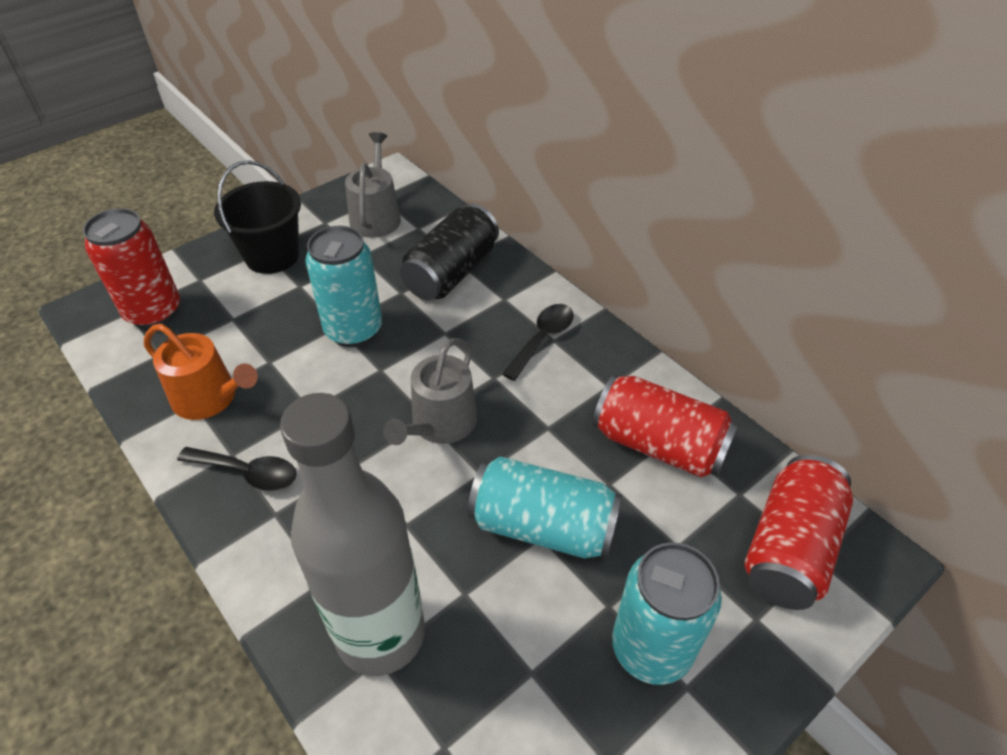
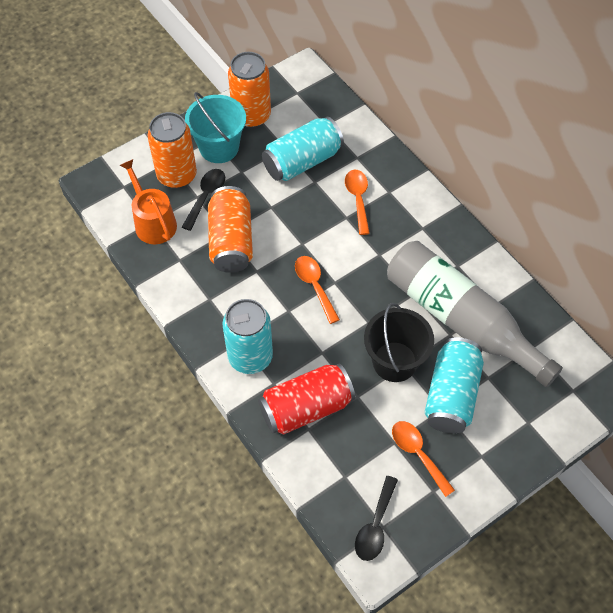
black can: 1 -> 0
grey watering can: 2 -> 0
orange can: 0 -> 3
orange spoon: 0 -> 3
red can: 3 -> 1
turquoise bucket: 0 -> 1

